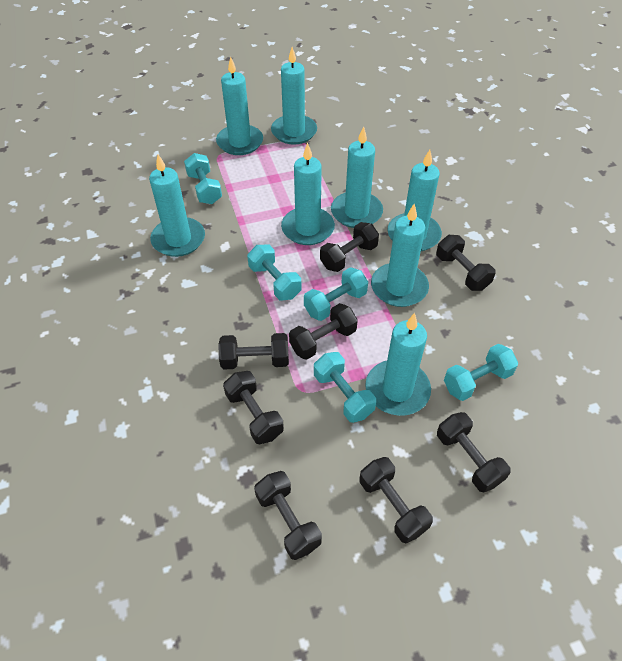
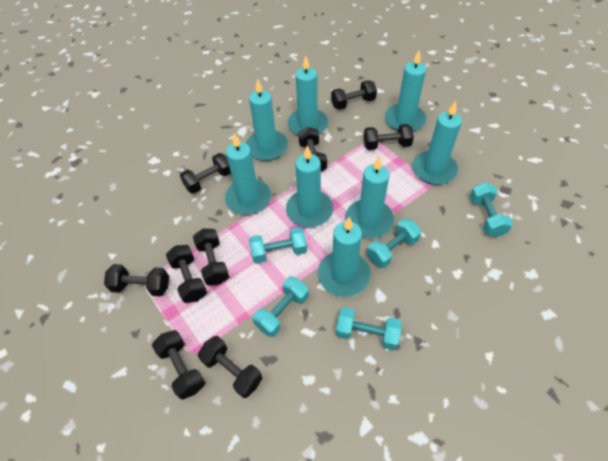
black dumbbell: 8 -> 9

